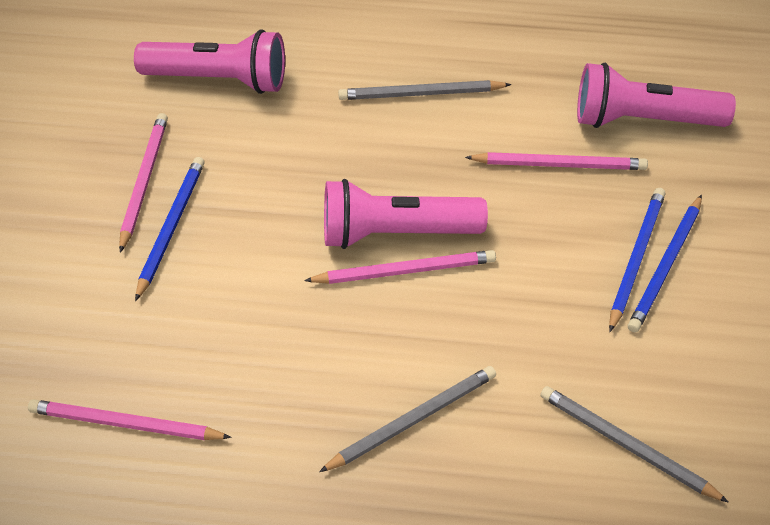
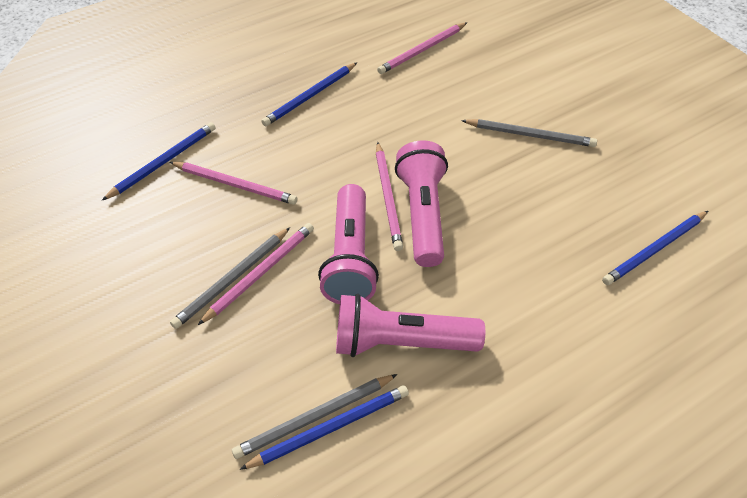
blue pencil: 3 -> 4

